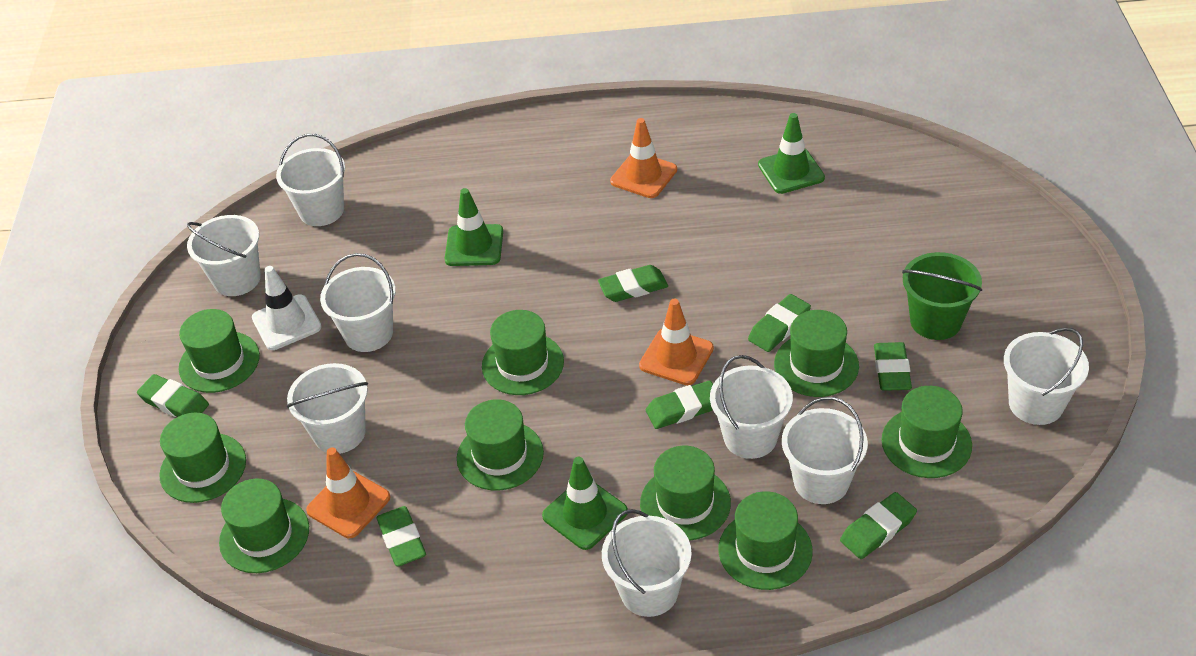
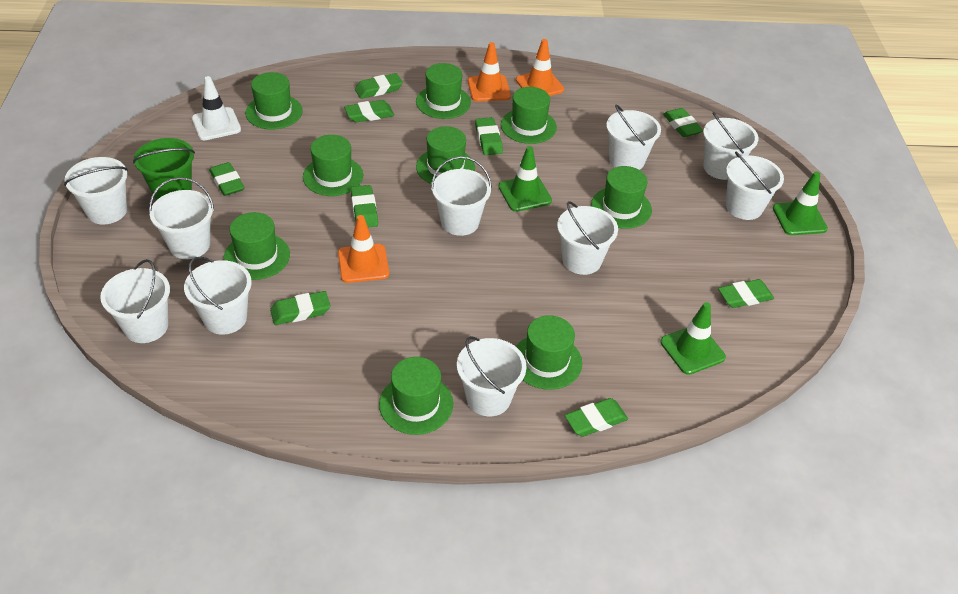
green eraser: 7 -> 9
white bucket: 8 -> 10

